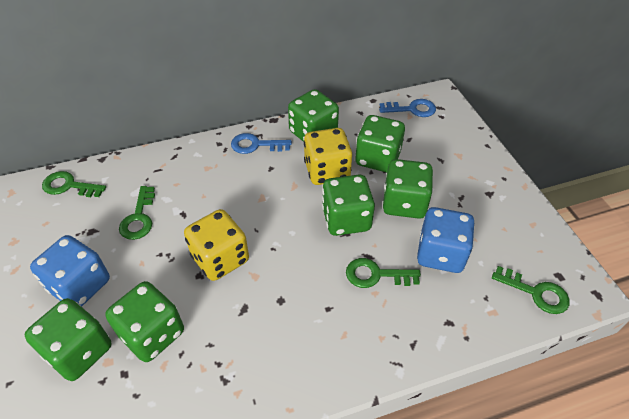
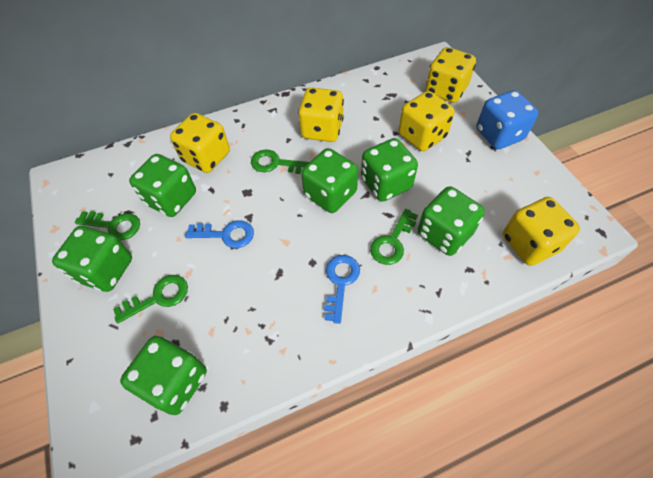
blue dice: 2 -> 1
yellow dice: 2 -> 5

